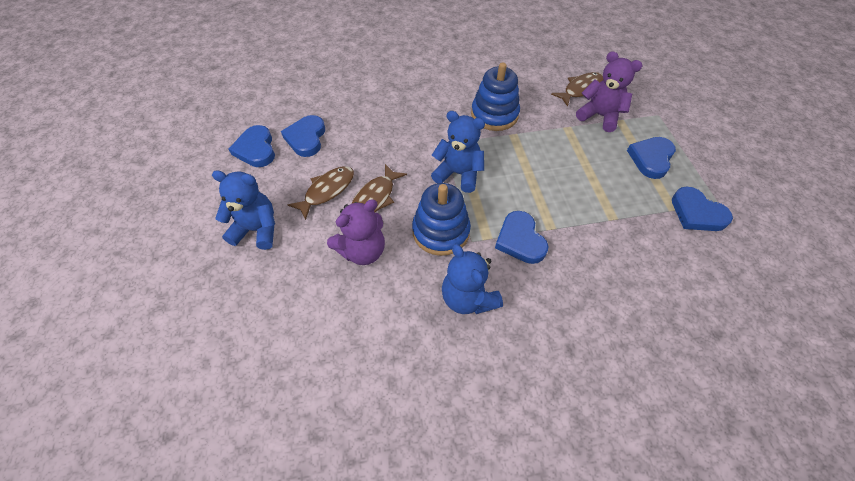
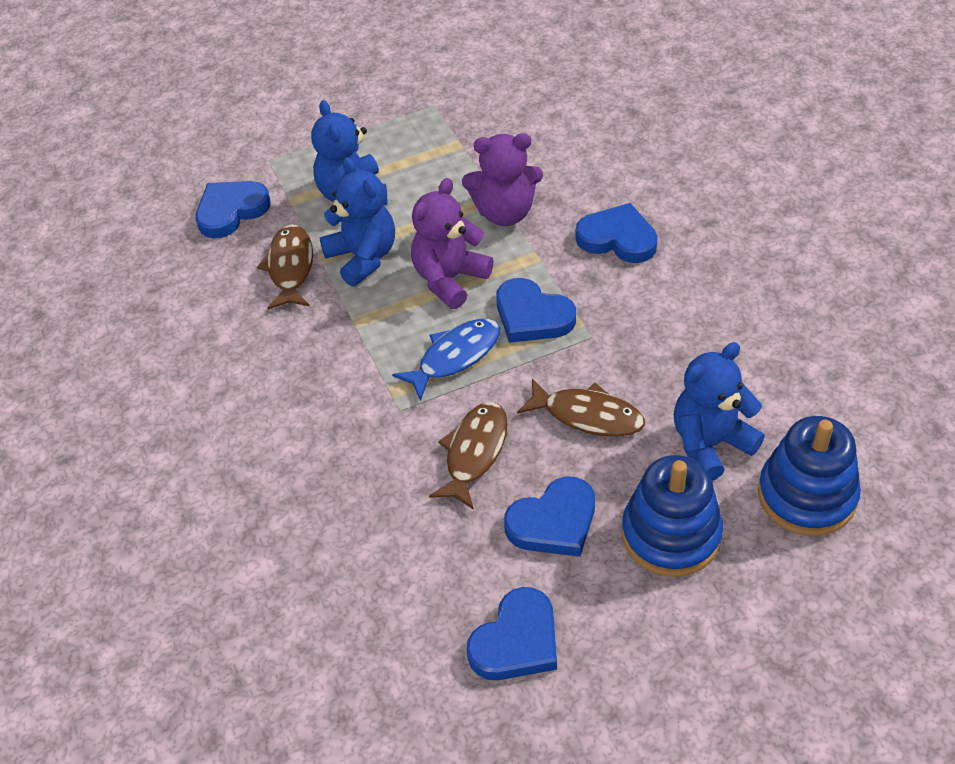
blue fish: 0 -> 1

